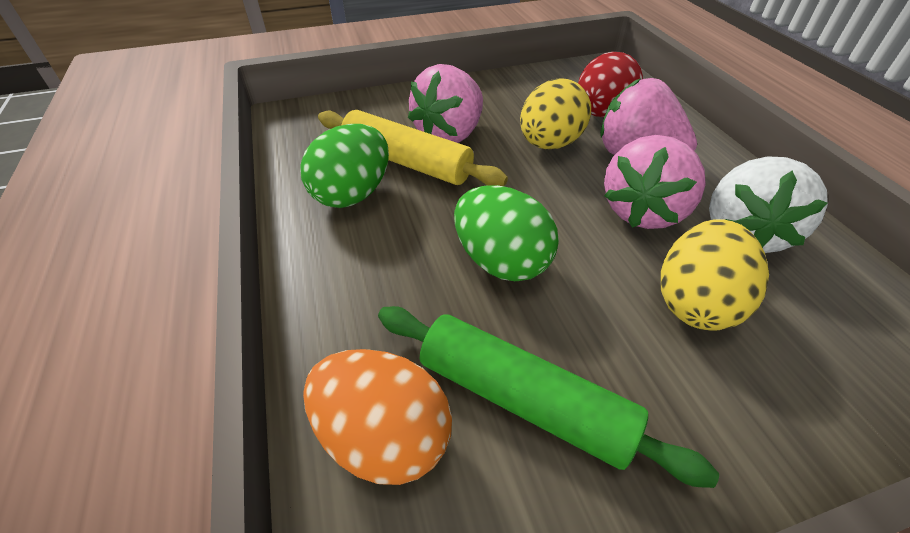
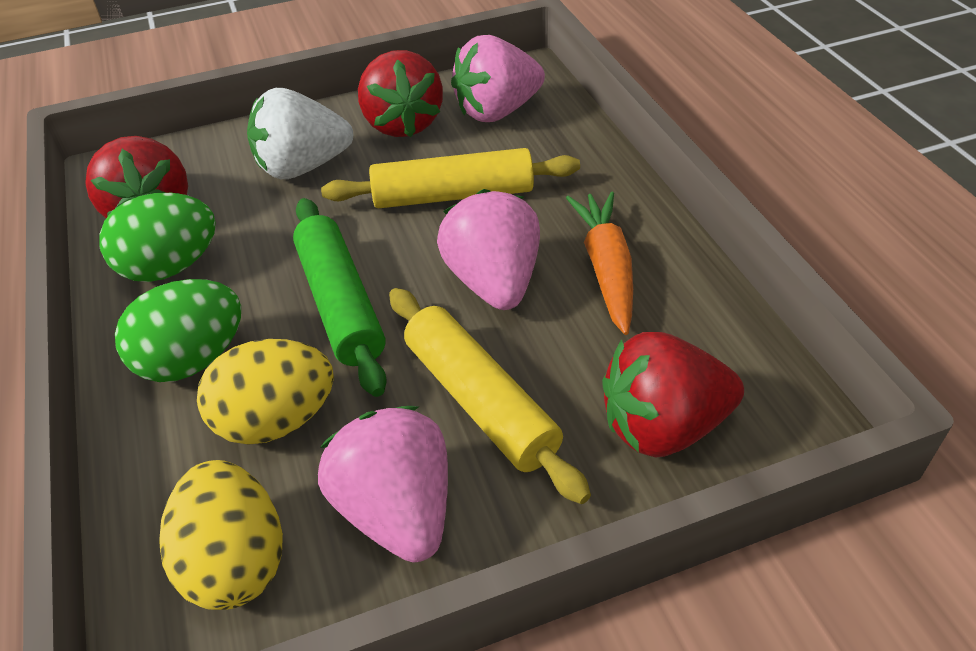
orange carrot: 0 -> 1
orange egg: 1 -> 0
red egg: 1 -> 0
red strawberry: 0 -> 3
yellow rolling pin: 1 -> 2

